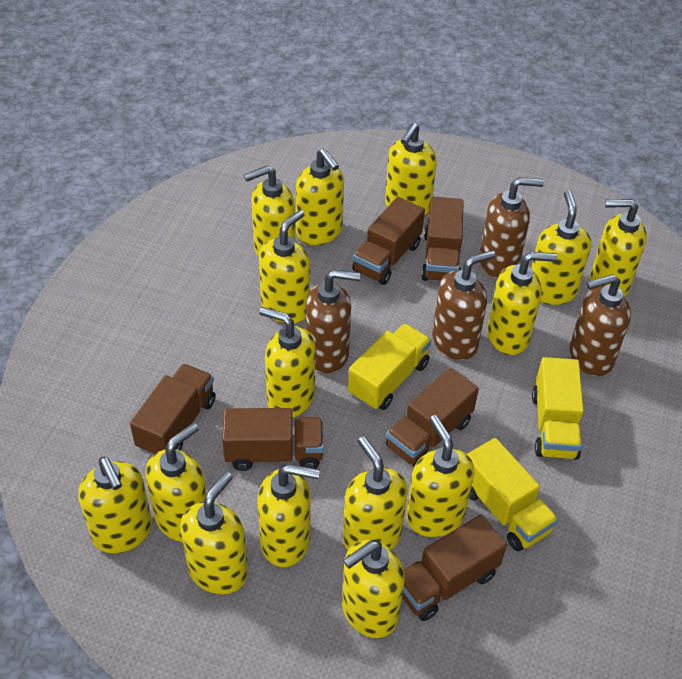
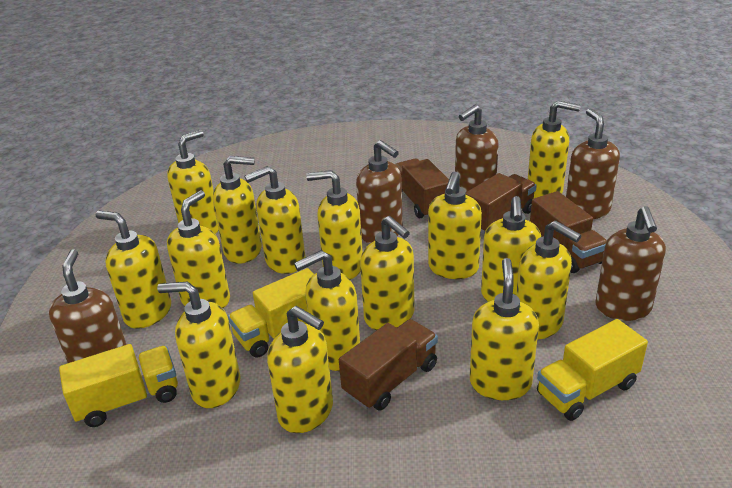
brown soap dispenser: 4 -> 5
brown truck: 6 -> 4

